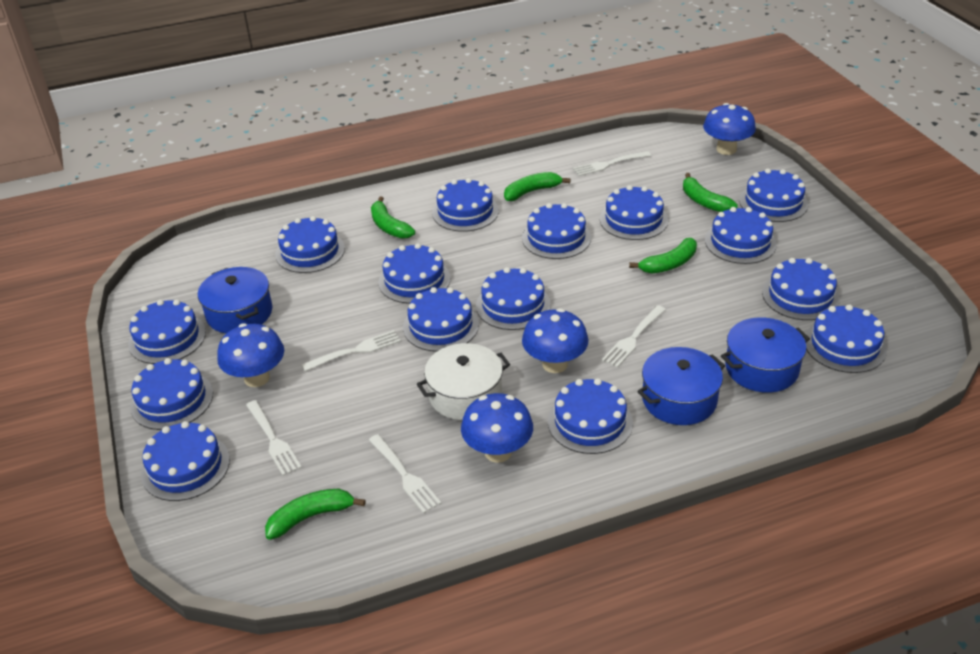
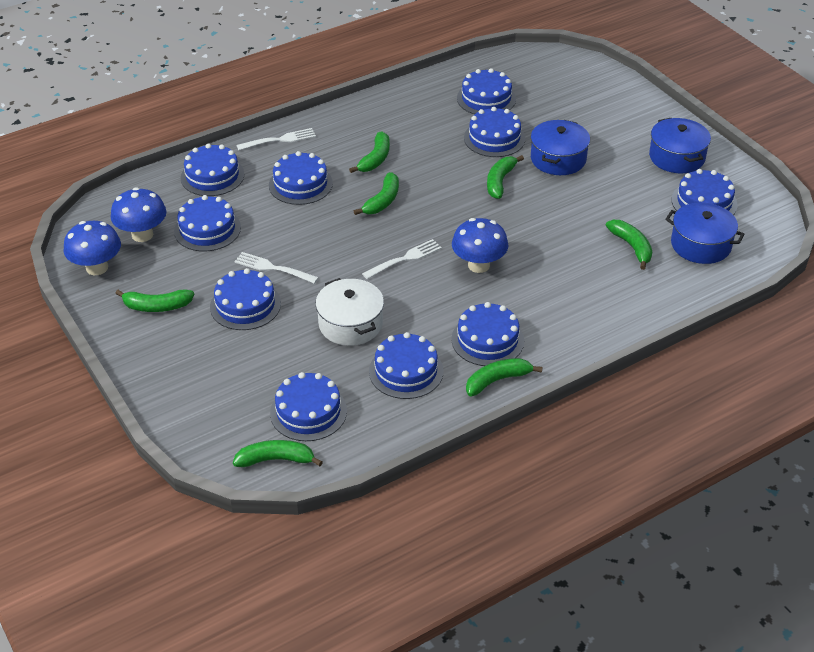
blue cake: 15 -> 10
blue mushroom: 4 -> 3
green banana: 5 -> 7
white fork: 5 -> 3

